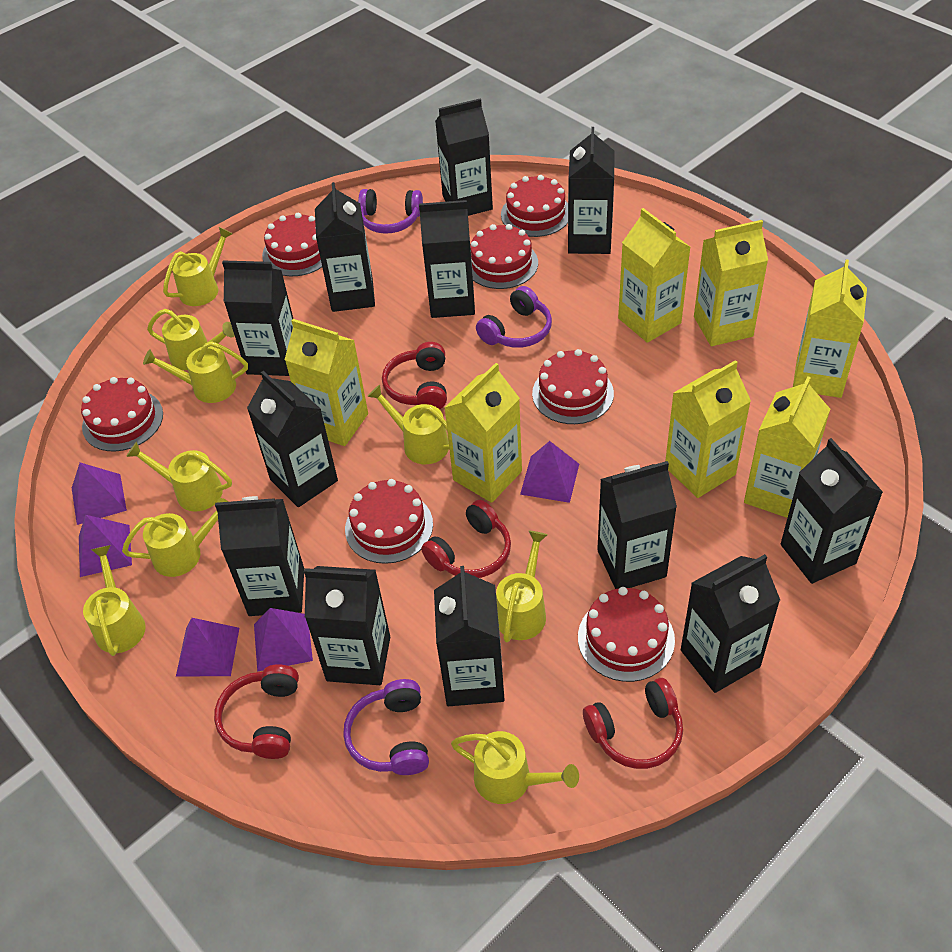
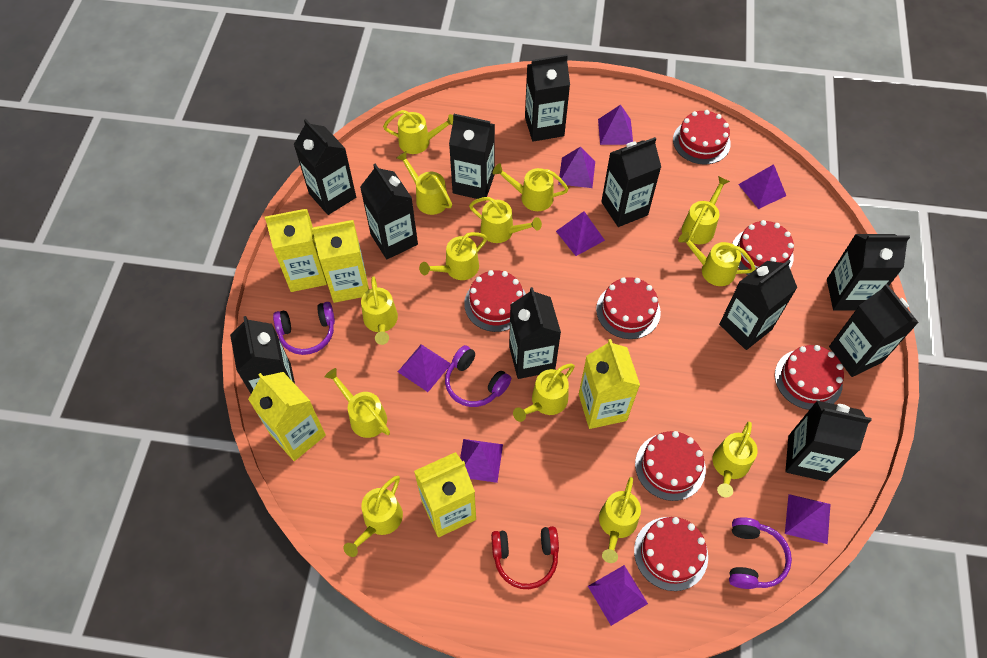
black carton: 12 -> 11
purple pyramid: 5 -> 8
red headphones: 4 -> 1
yellow carton: 7 -> 5
yellow watering can: 9 -> 13

